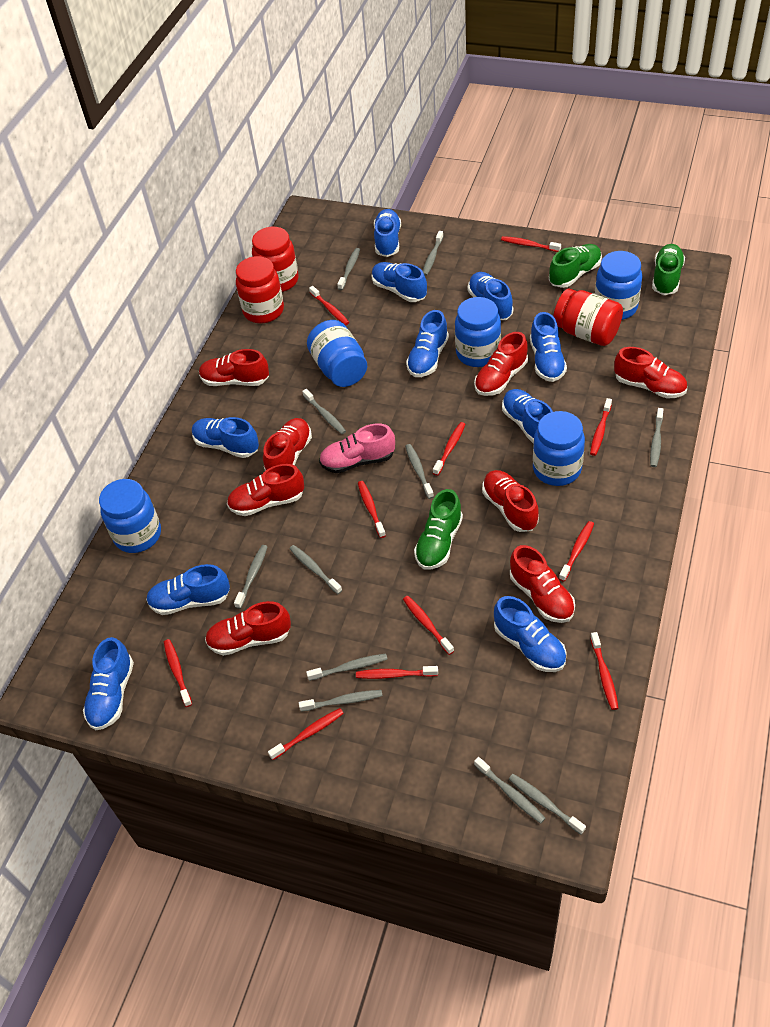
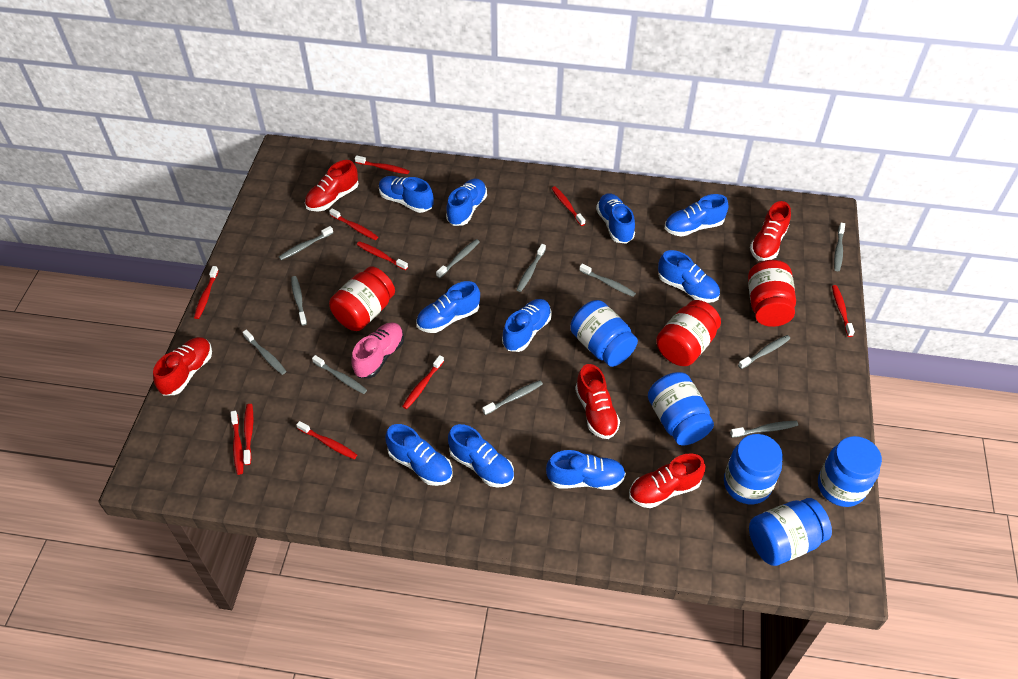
green shoe: 3 -> 0
red shoe: 8 -> 5
red toothbrush: 11 -> 10

